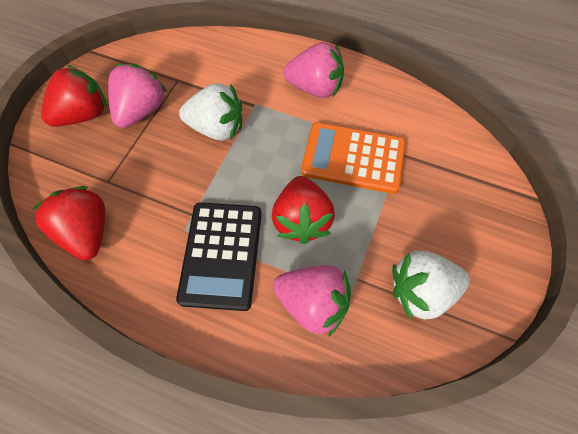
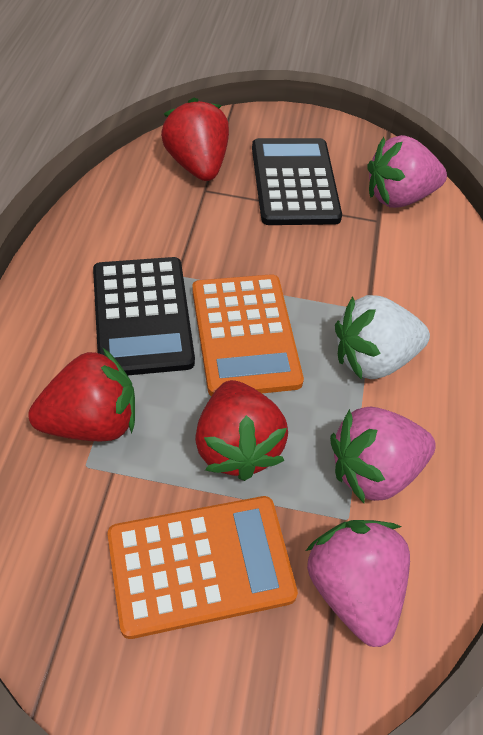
black calculator: 1 -> 2
orange calculator: 1 -> 2
white strawberry: 2 -> 1

